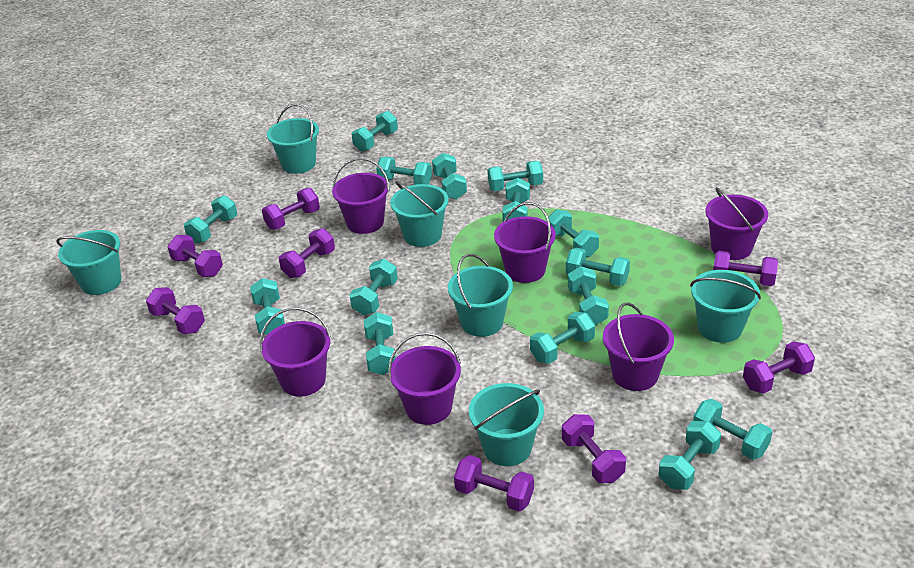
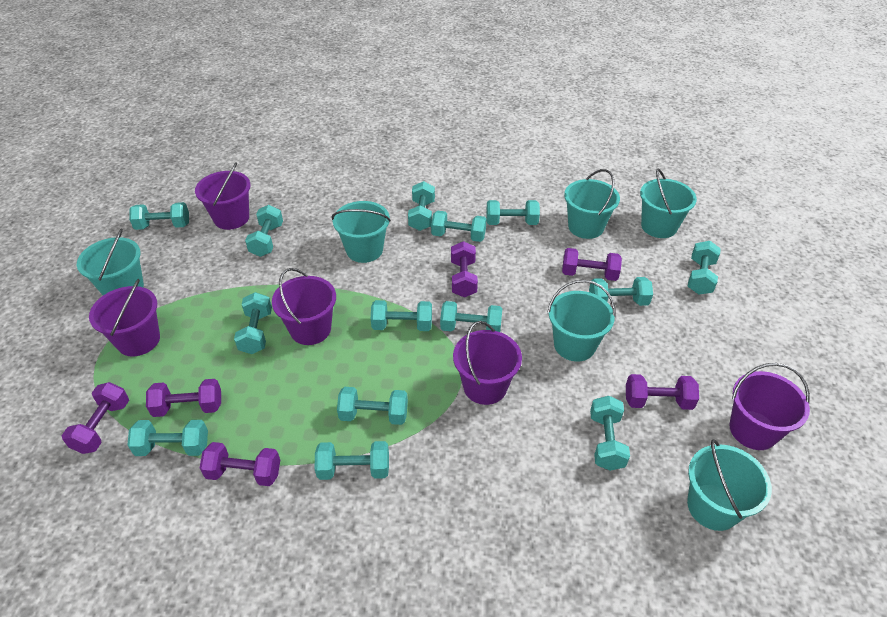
purple bucket: 6 -> 5
purple dumbbell: 8 -> 6
turquoise dumbbell: 15 -> 14

